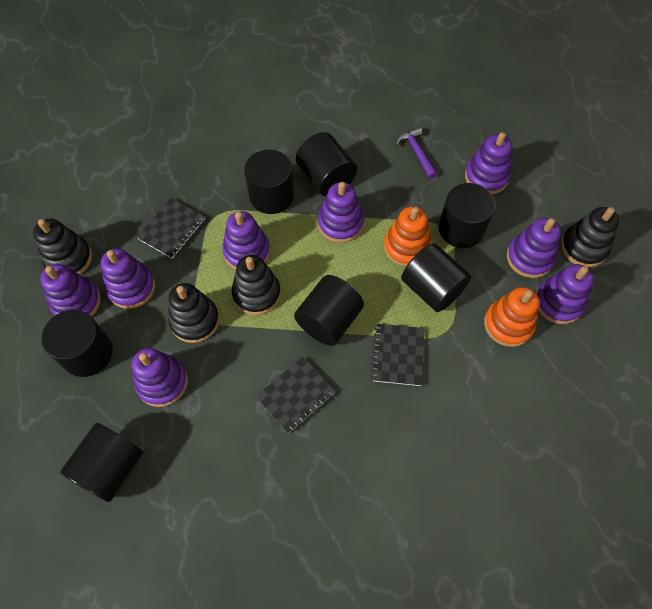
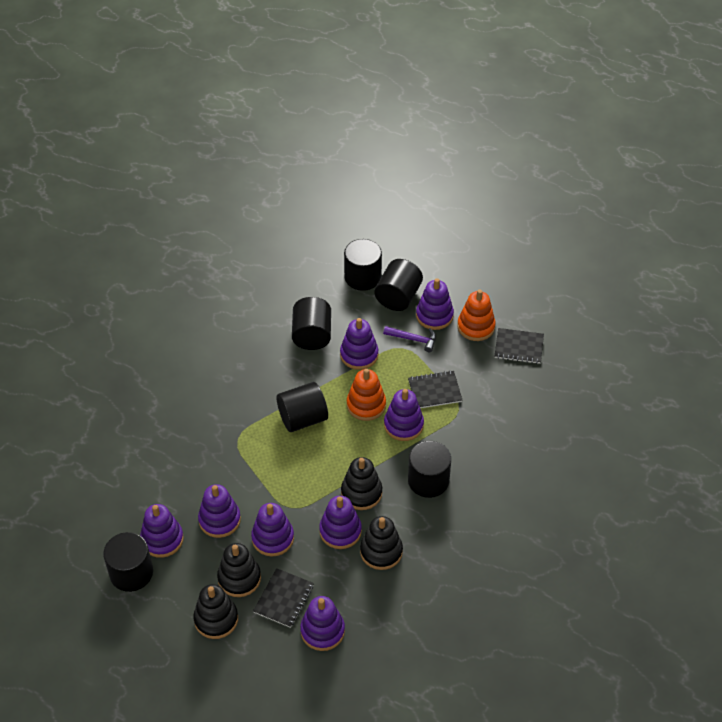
black cylinder: 7 -> 6

